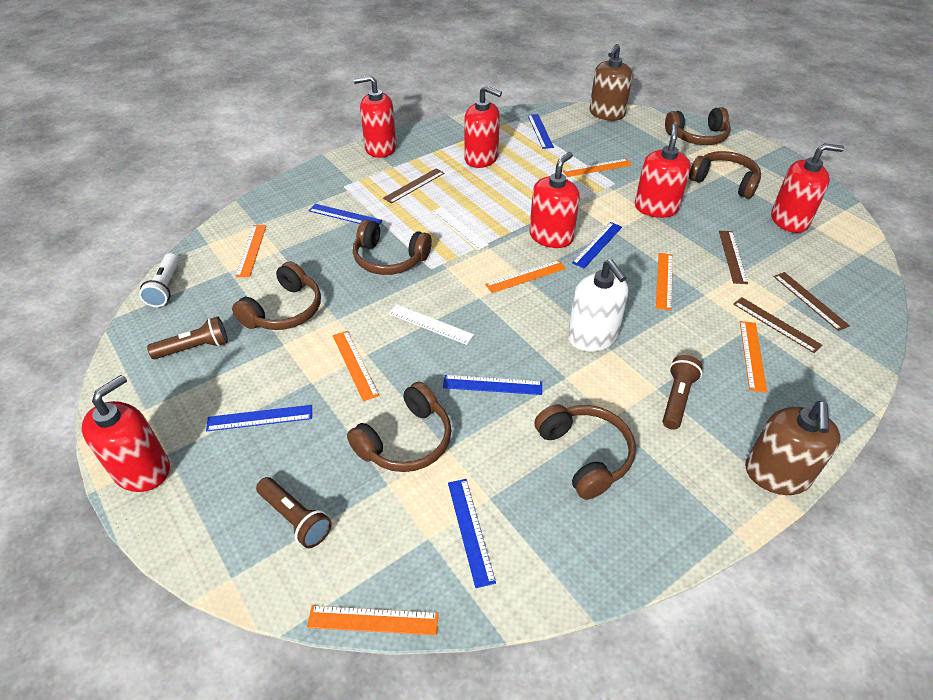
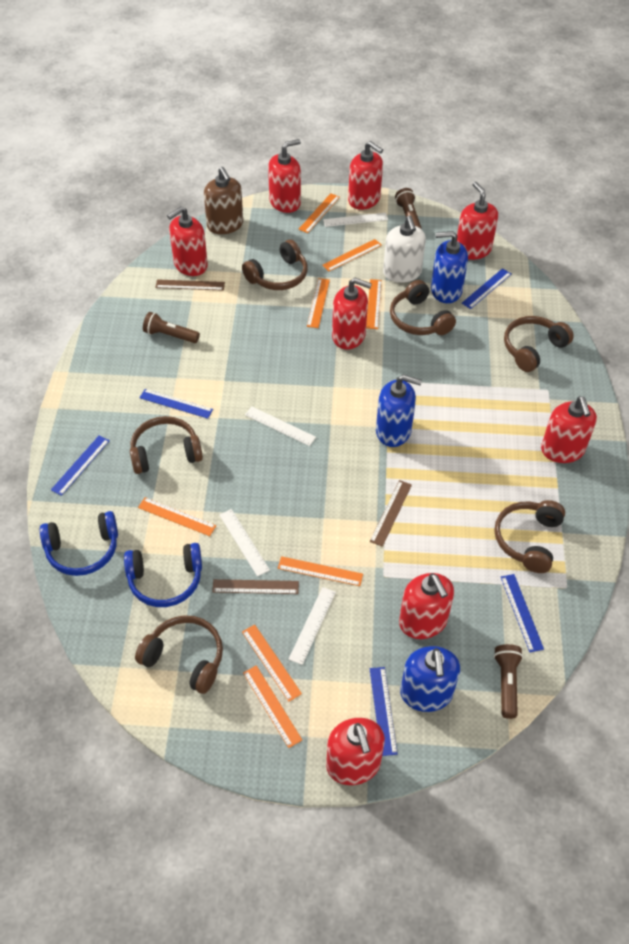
blue headphones: 0 -> 2
blue ruler: 6 -> 5
blue soap dispenser: 0 -> 3
brown ruler: 4 -> 3
brown soap dispenser: 2 -> 1
orange ruler: 7 -> 8
red soap dispenser: 6 -> 8
white flashlight: 1 -> 0
white ruler: 2 -> 4

